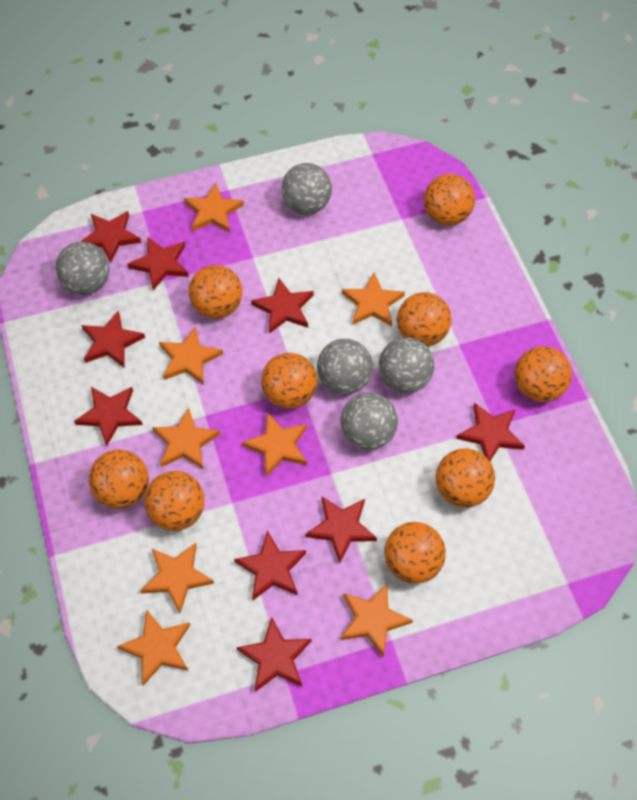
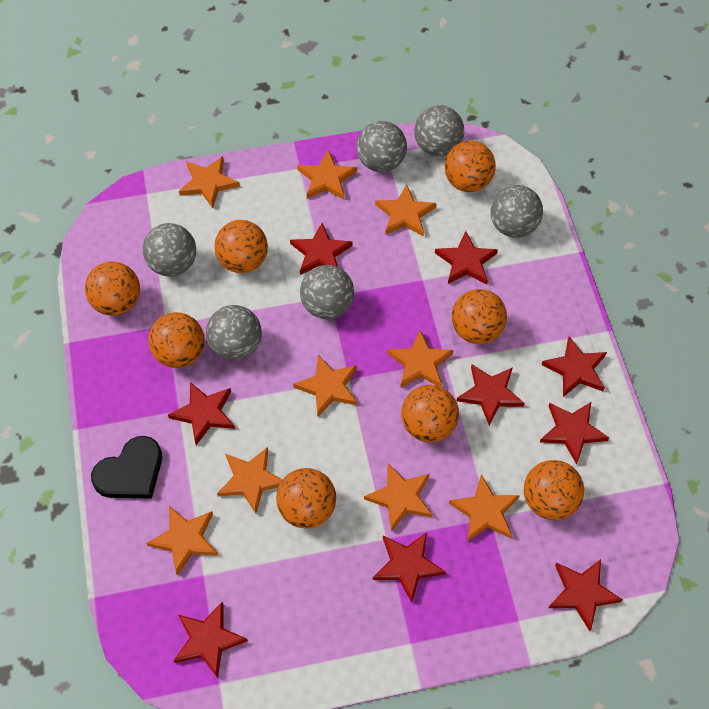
black heart: 0 -> 1
grey ball: 5 -> 6
orange ball: 9 -> 8
orange star: 8 -> 9

